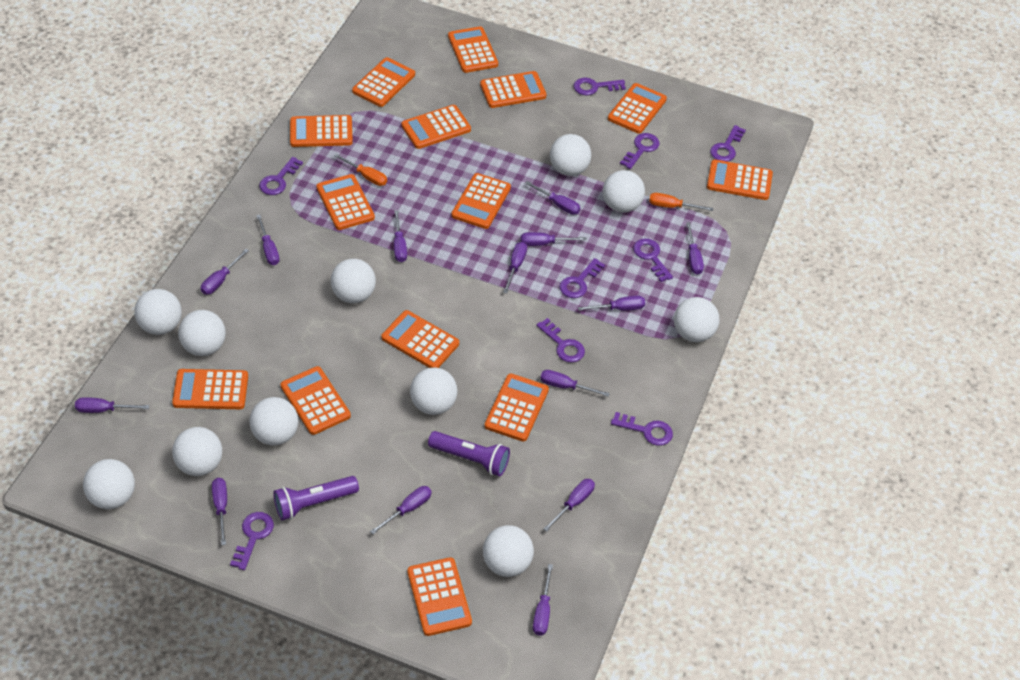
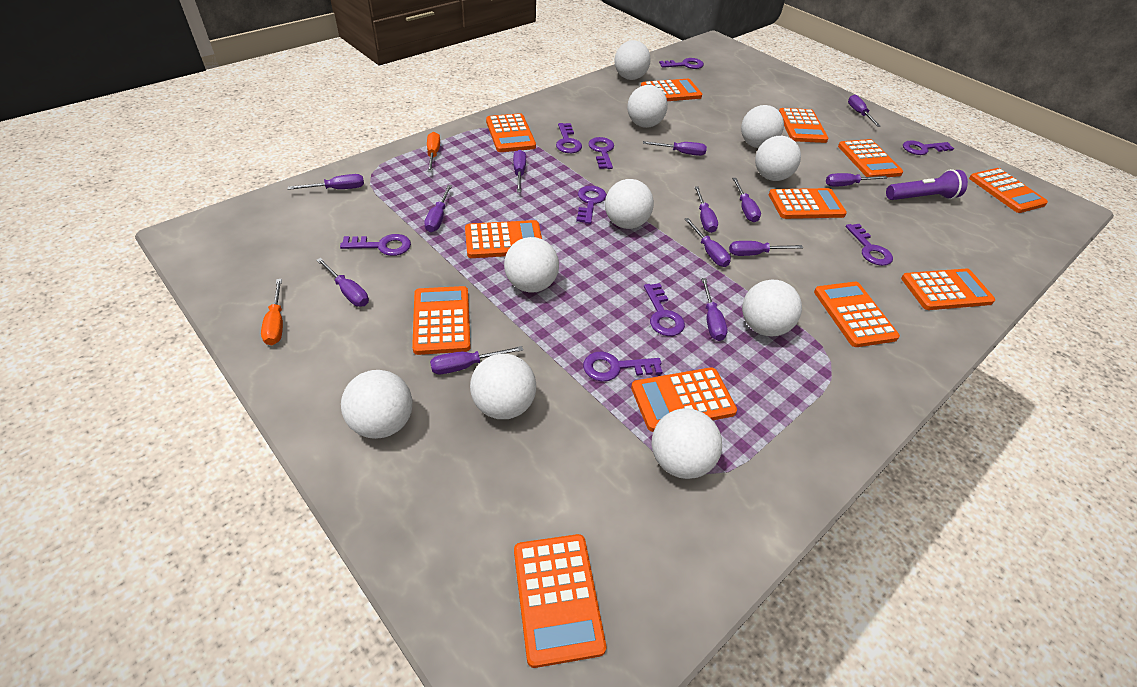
orange calculator: 14 -> 12
purple flashlight: 2 -> 1
purple screwdriver: 14 -> 13
white ball: 11 -> 10

